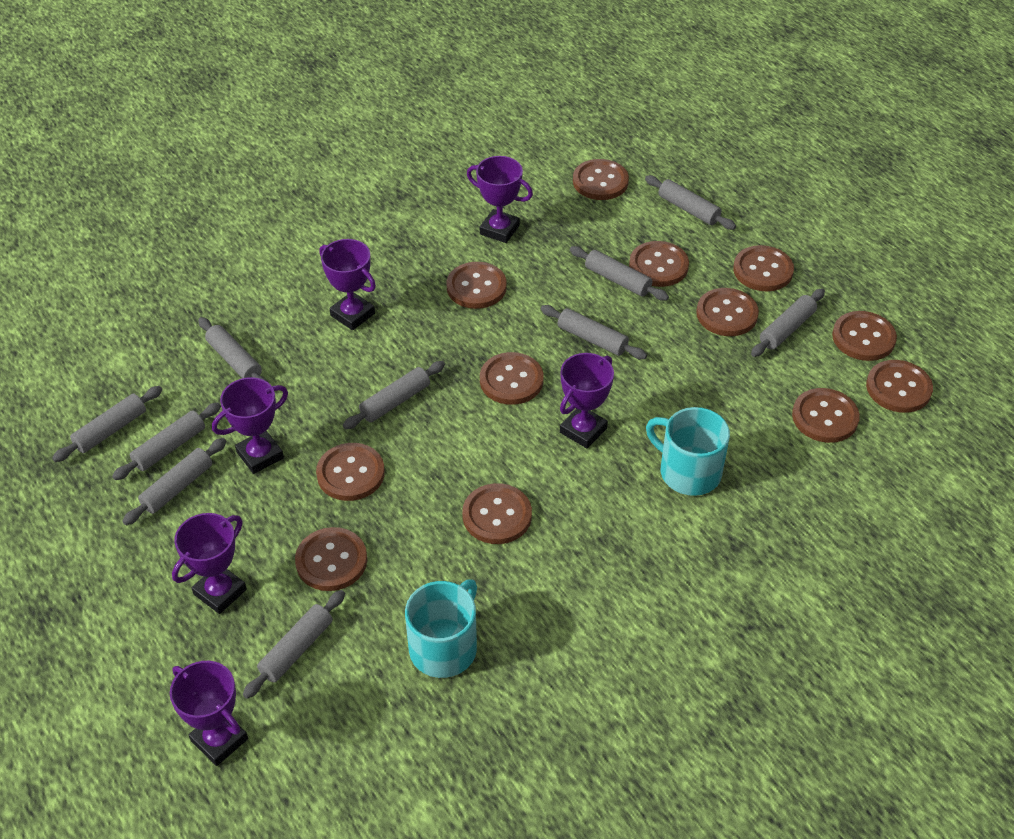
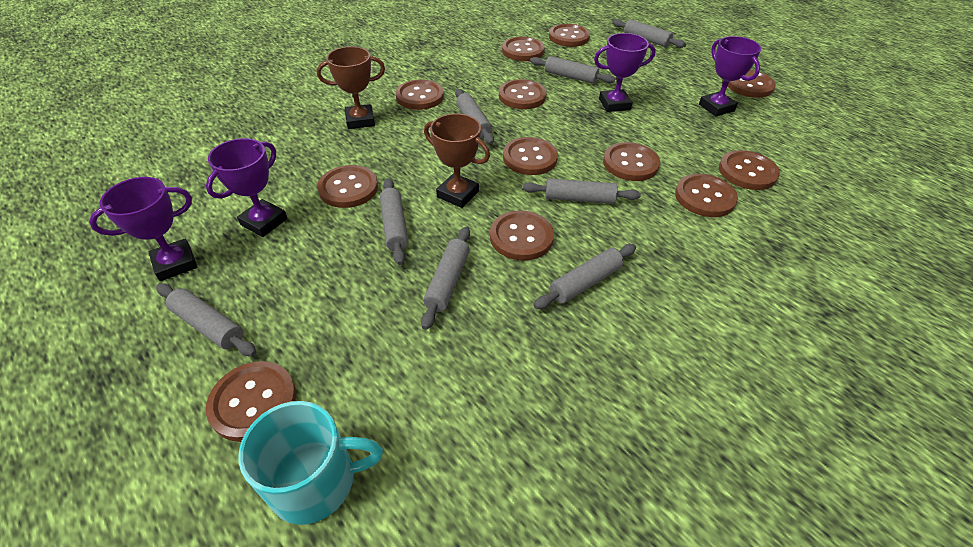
brown trophy: 0 -> 2
grey rolling pin: 10 -> 8
purple trophy: 6 -> 4
turquoise mug: 2 -> 1

